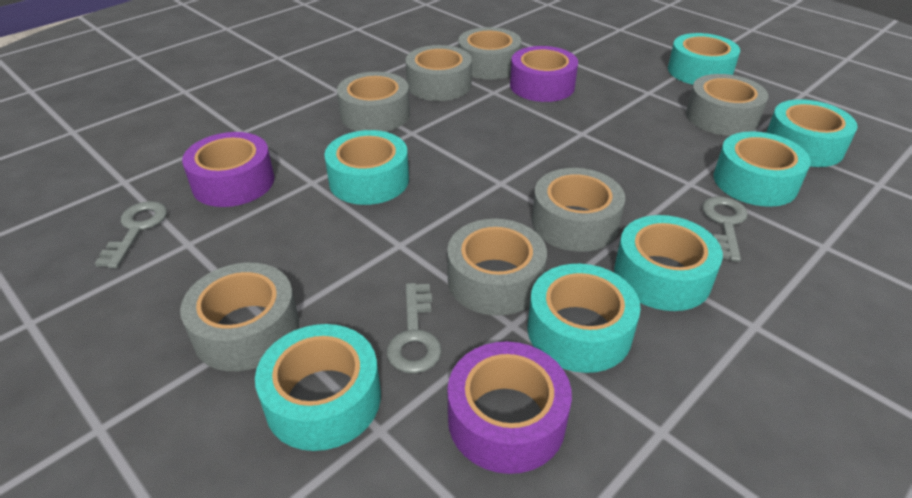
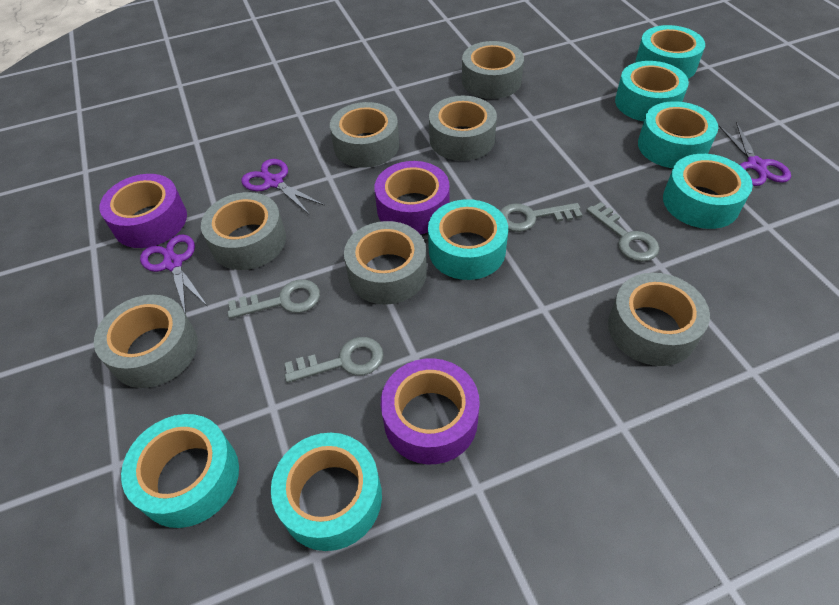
grey key: 3 -> 4
purple scissors: 0 -> 3

